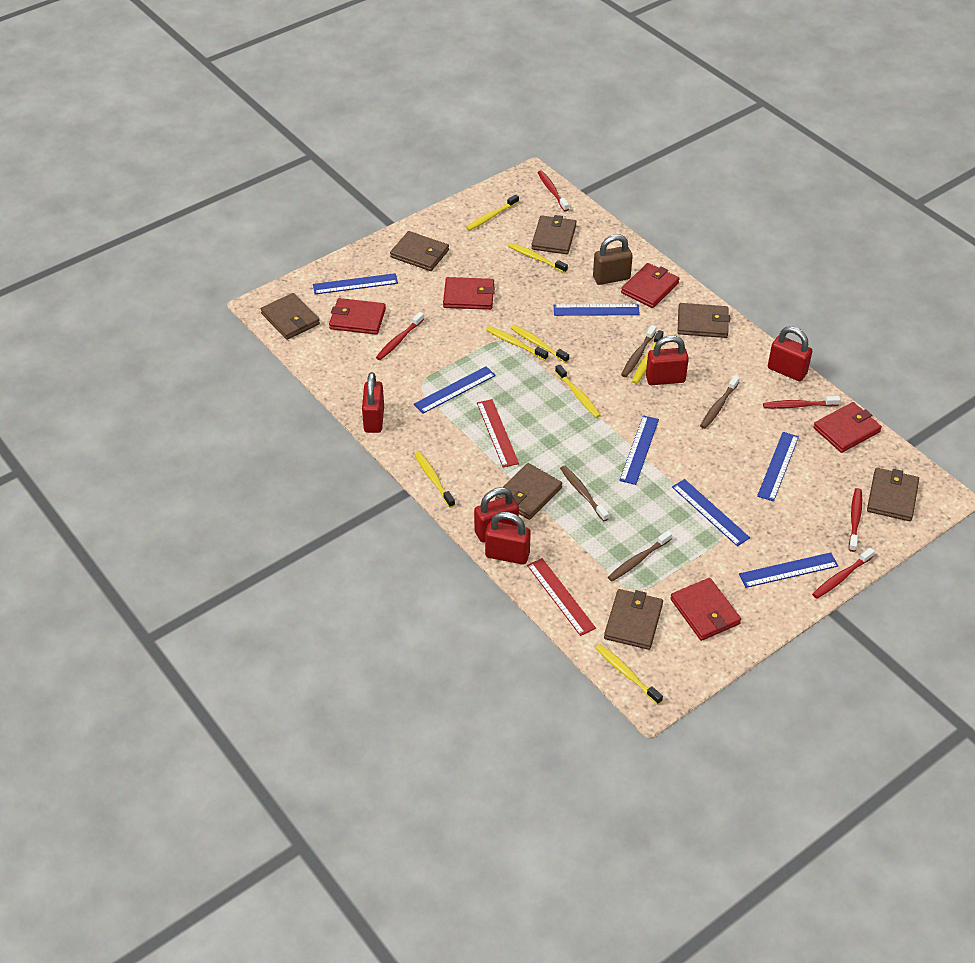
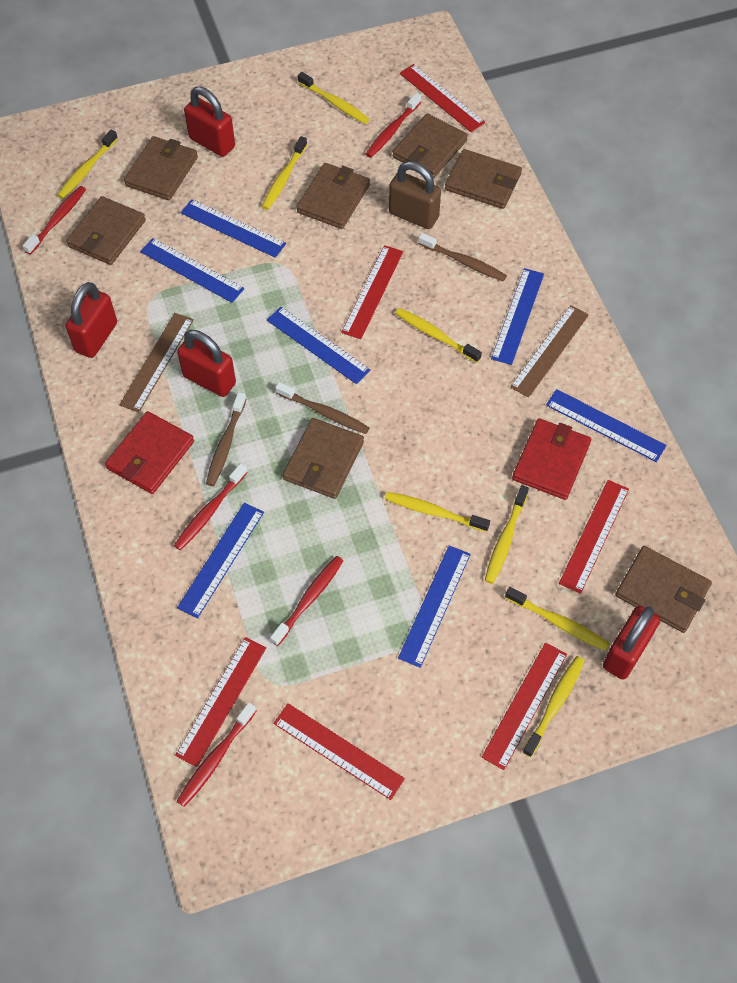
brown ruler: 0 -> 2
brown toothbrush: 4 -> 3
red padlock: 5 -> 4
red ruler: 2 -> 6
red wallet: 5 -> 2

